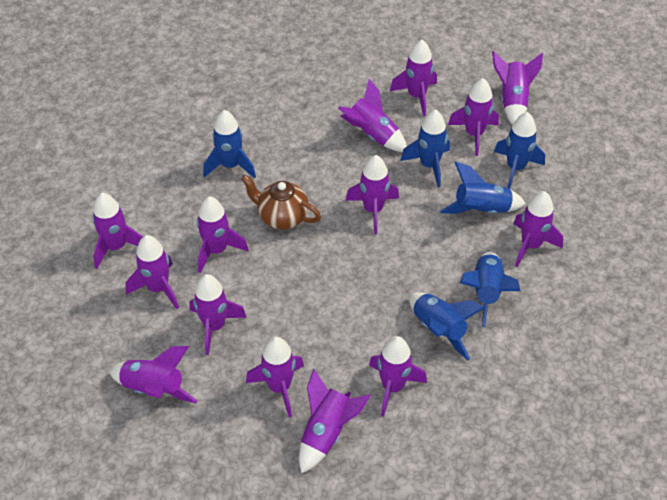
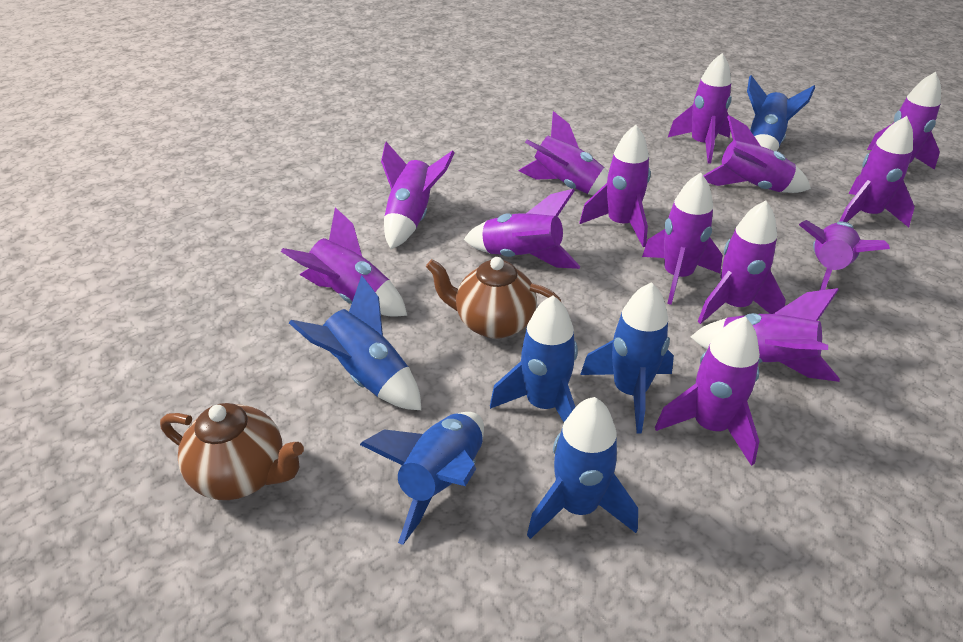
brown teapot: 1 -> 2

